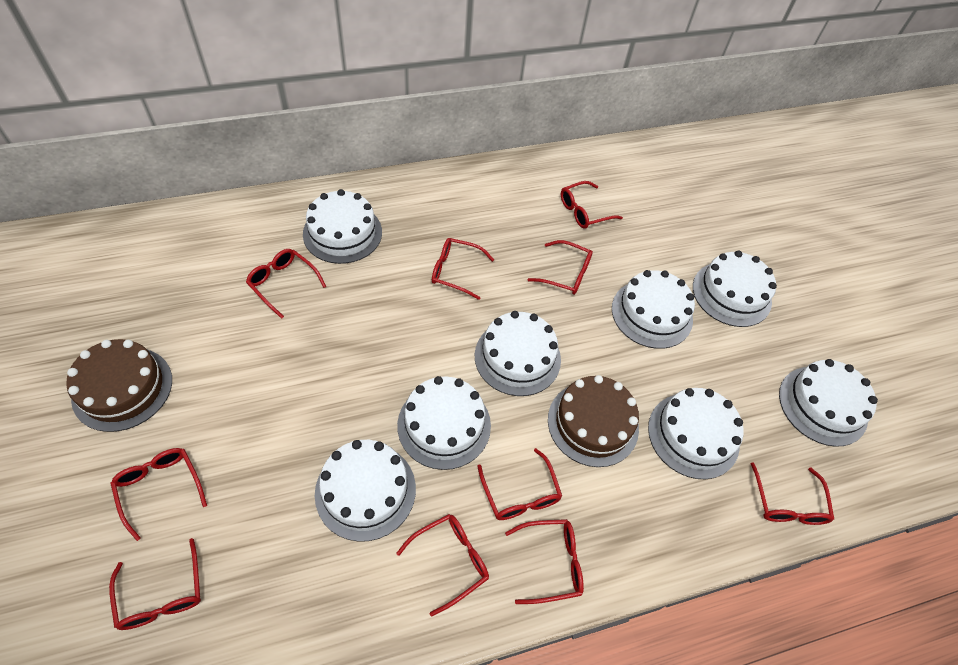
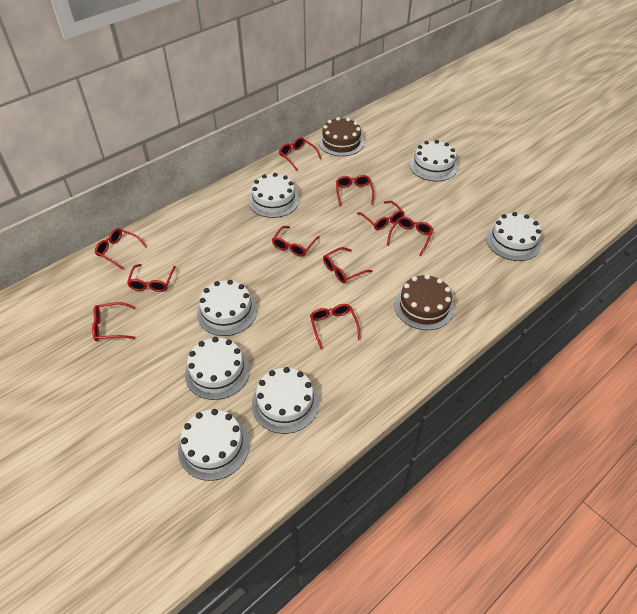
white cake: 8 -> 7

